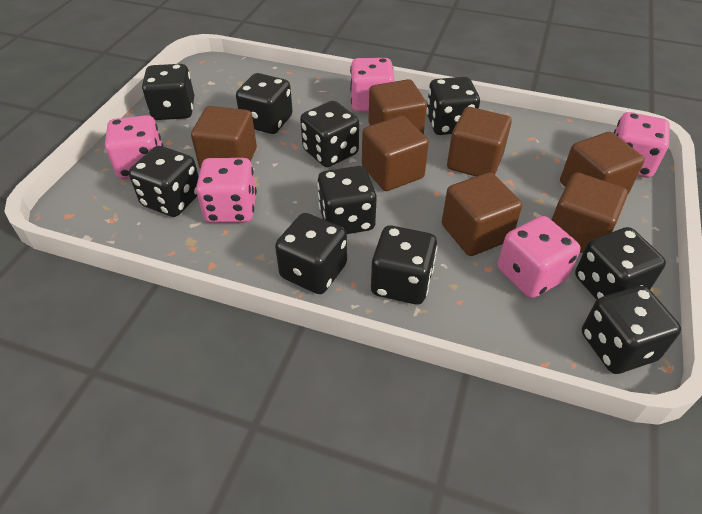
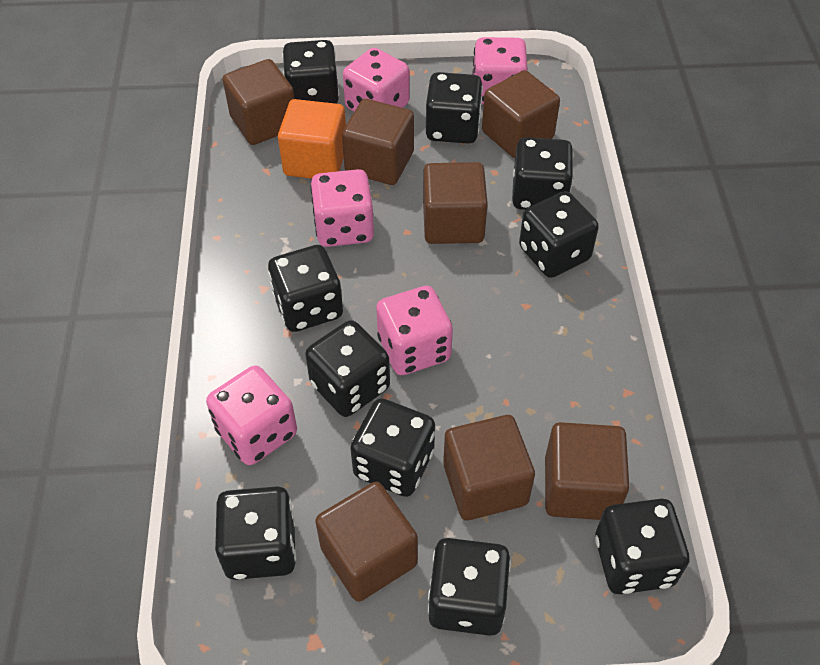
orange cube: 0 -> 1

